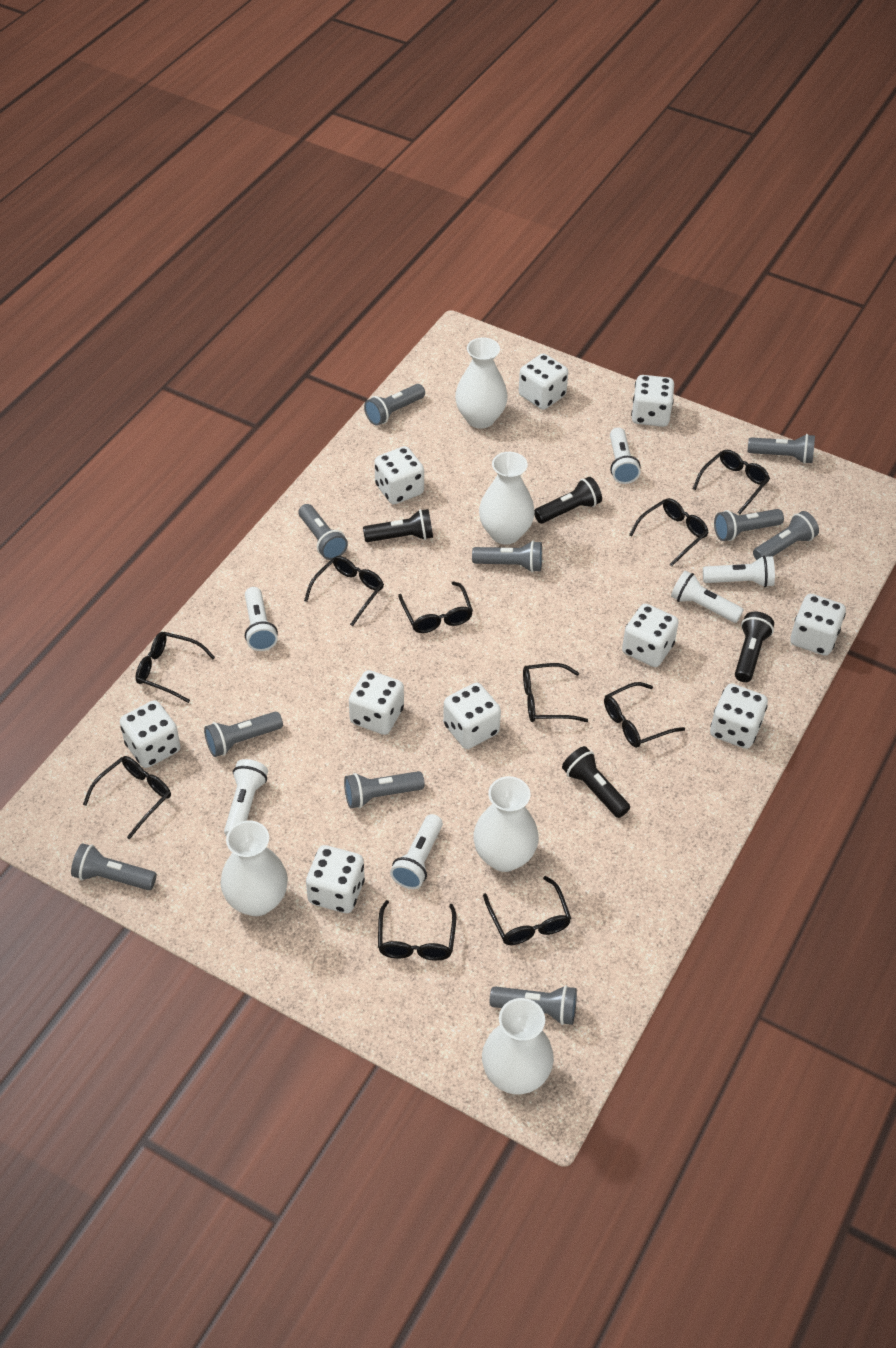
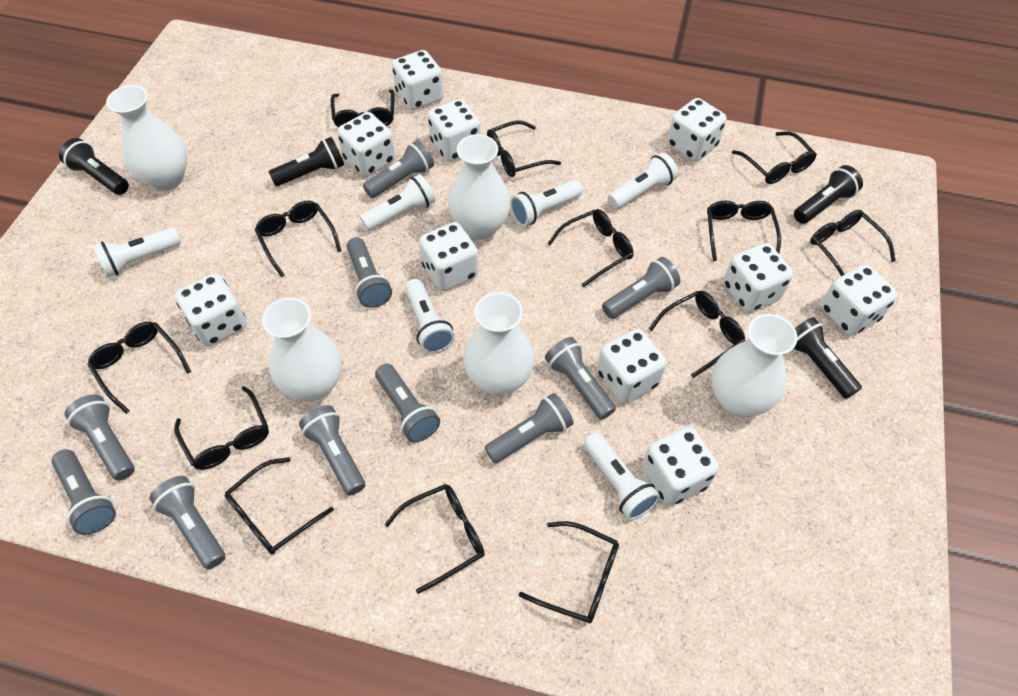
black glasses: 10 -> 13

